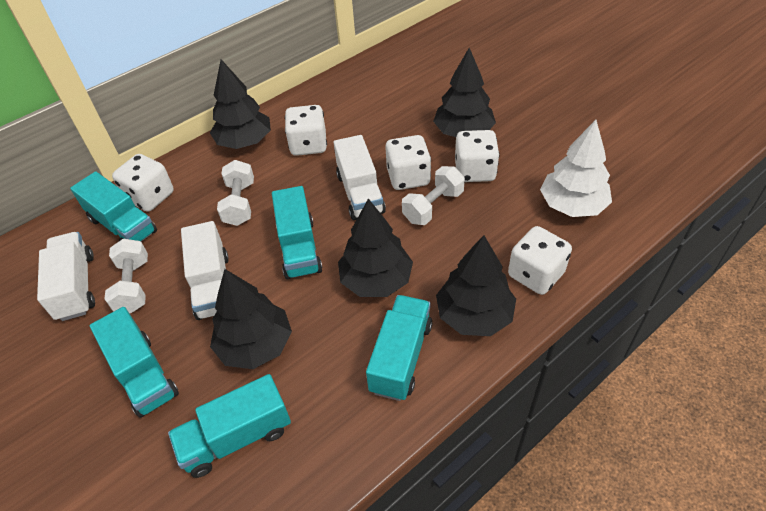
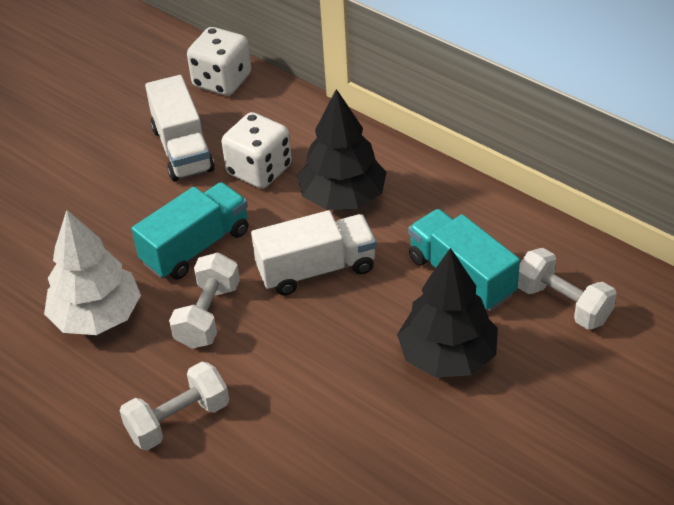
black tree: 5 -> 2
turquoise truck: 5 -> 2
white dice: 5 -> 2
white truck: 3 -> 2

